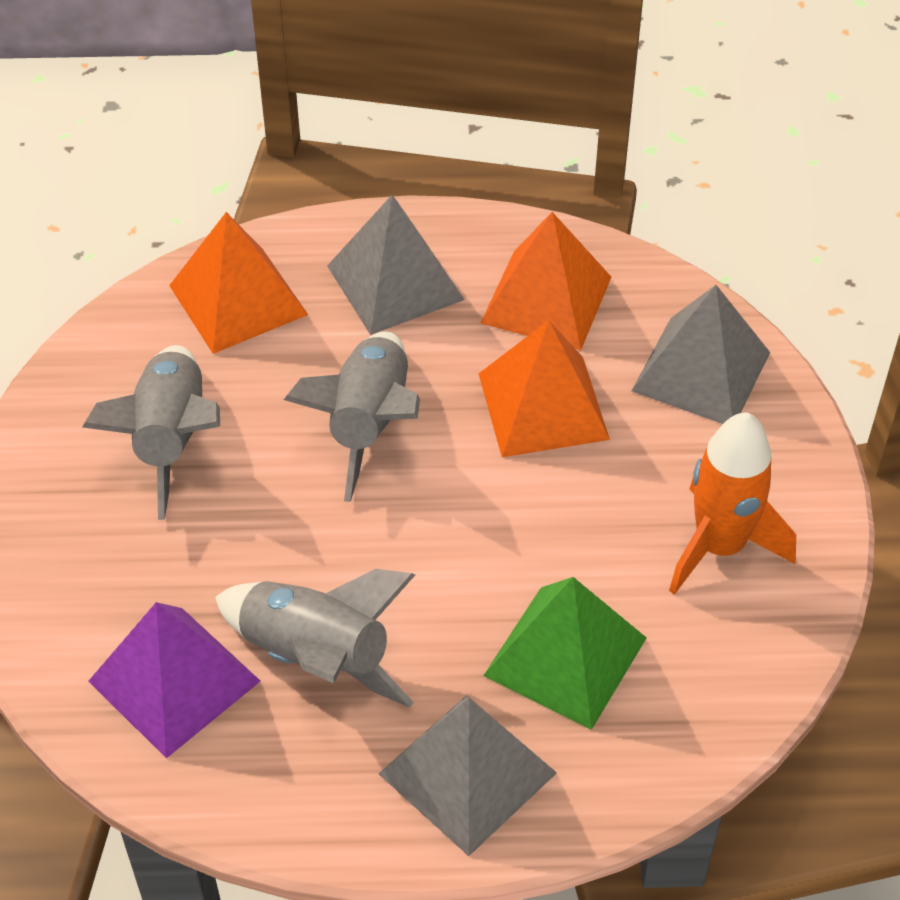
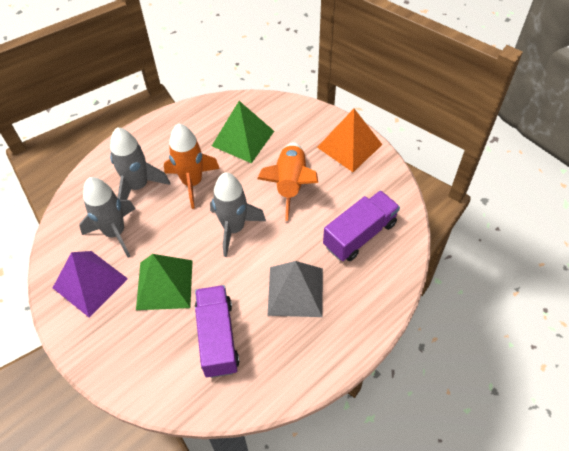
green pyramid: 1 -> 2
grey pyramid: 3 -> 1
orange pyramid: 3 -> 1
orange rocket: 1 -> 2
purple truck: 0 -> 2

